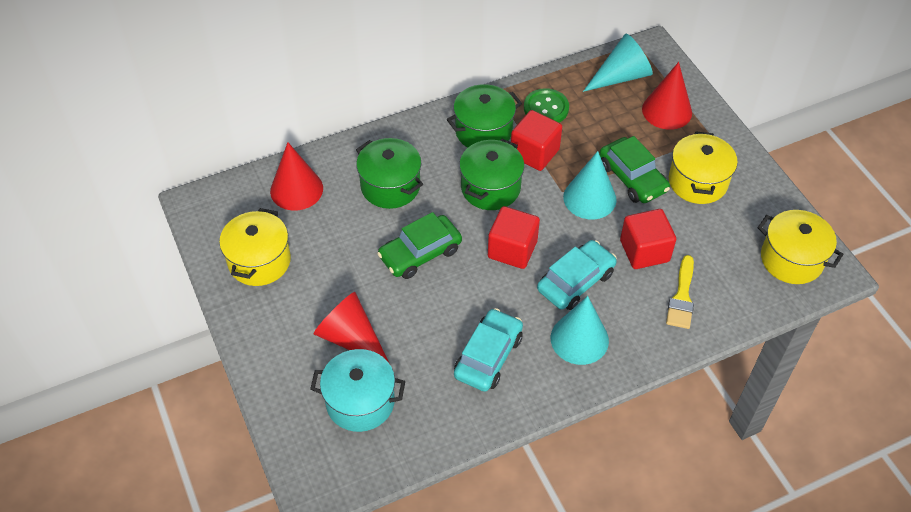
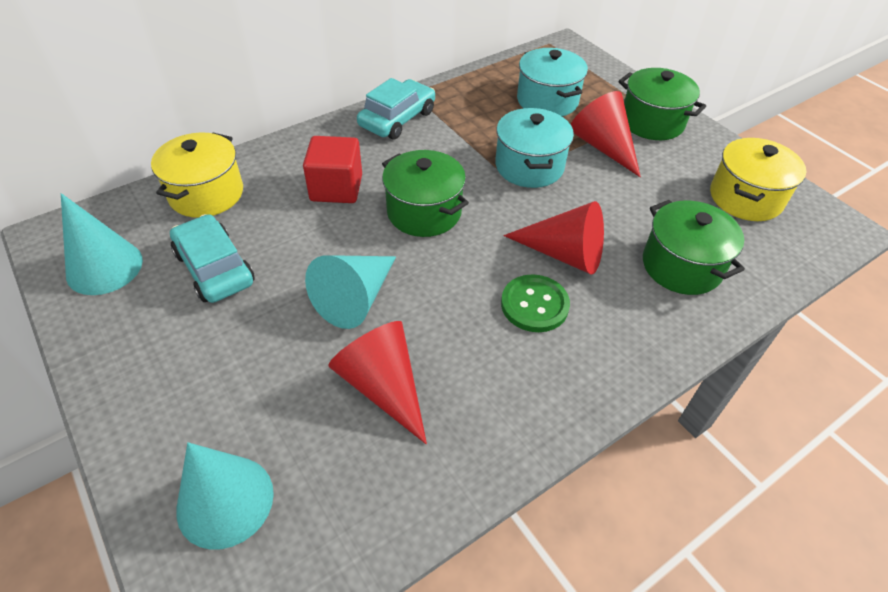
green car: 2 -> 0
red cube: 3 -> 1
turquoise pot: 1 -> 2
yellow brush: 1 -> 0
yellow pot: 3 -> 2

